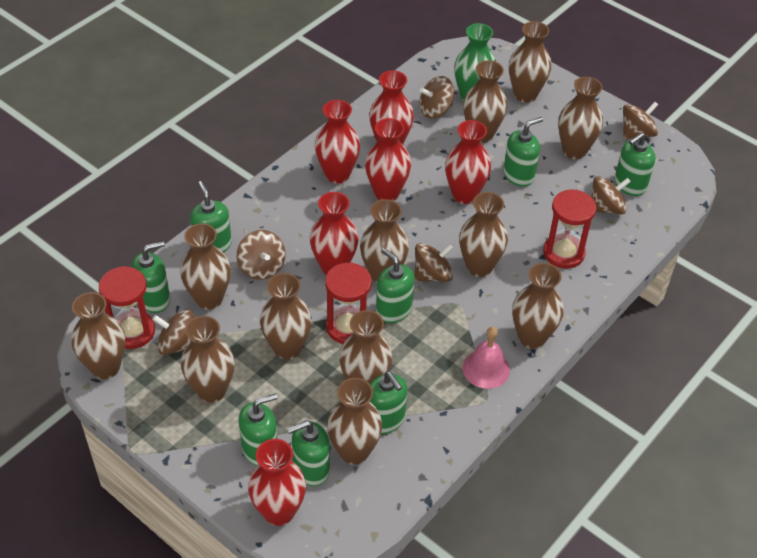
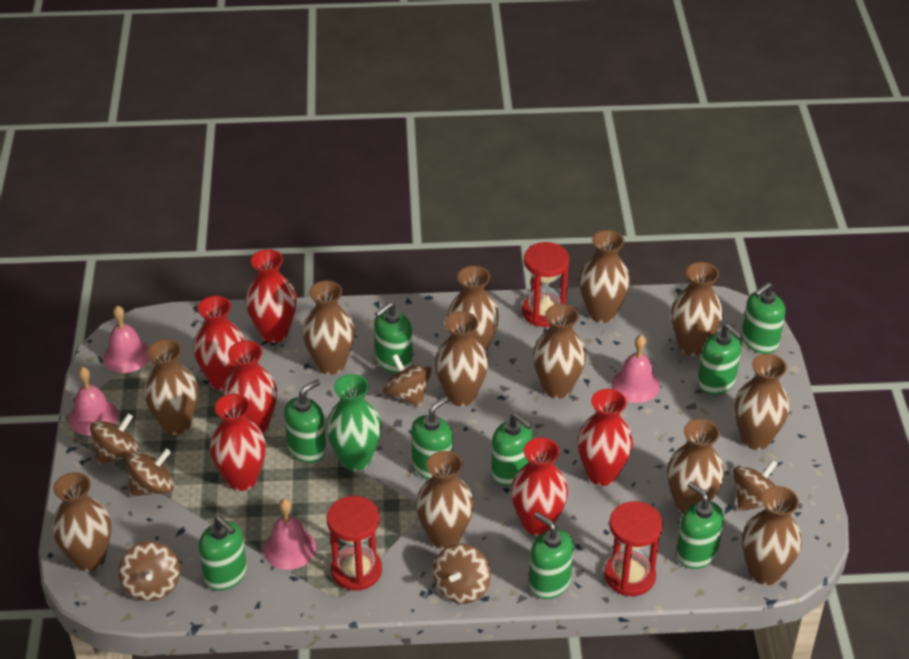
green soap dispenser: 8 -> 9
pink bell: 1 -> 4

